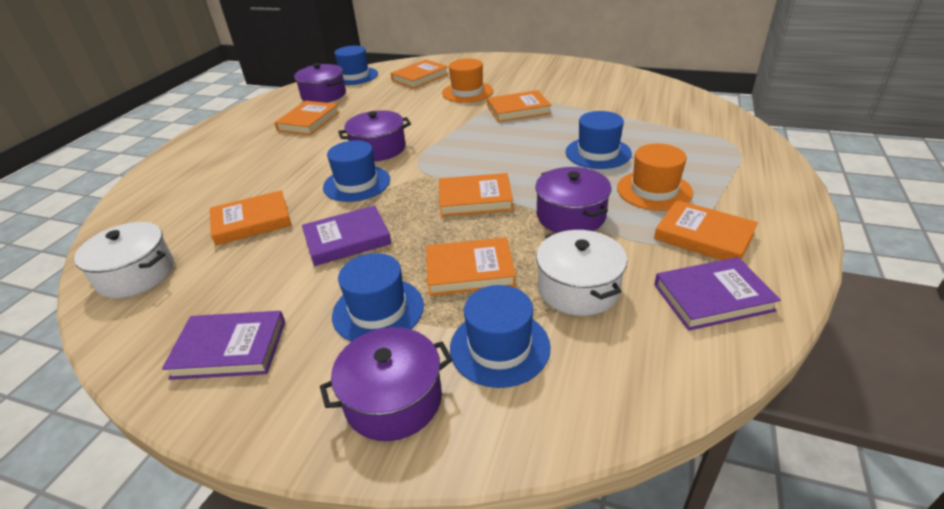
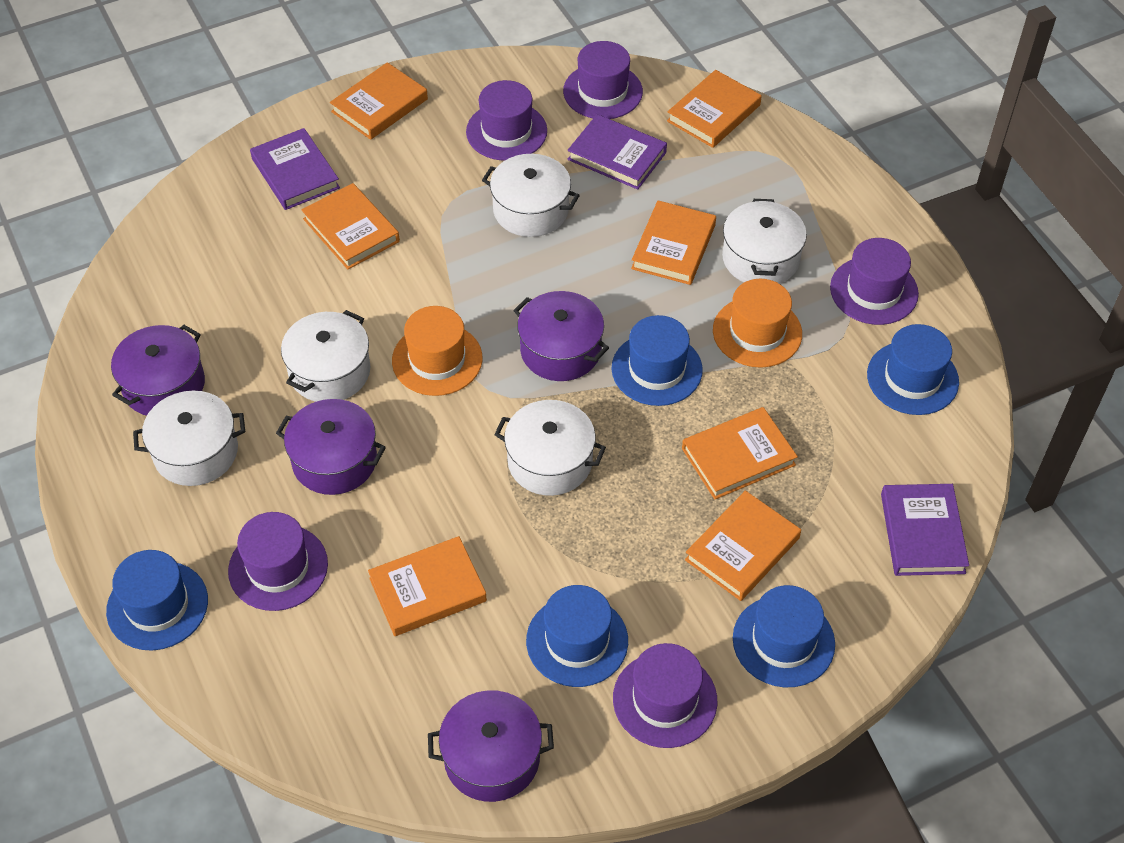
purple hat: 0 -> 5
white pot: 2 -> 5

